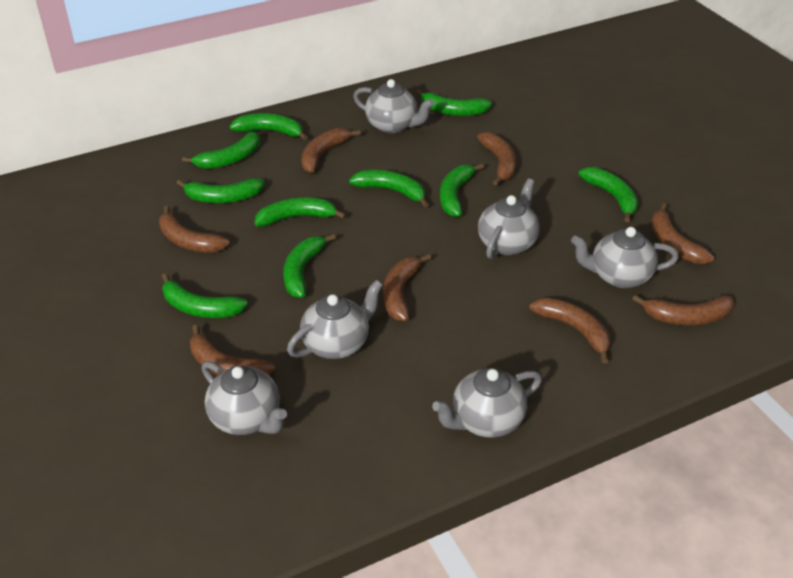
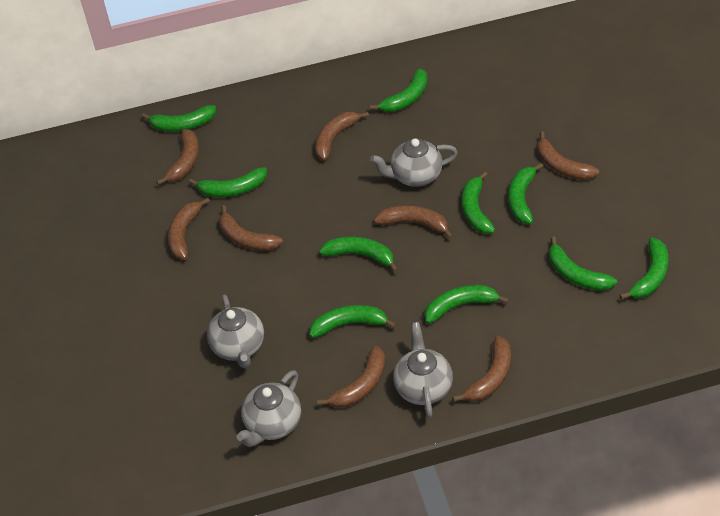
grey teapot: 6 -> 4

